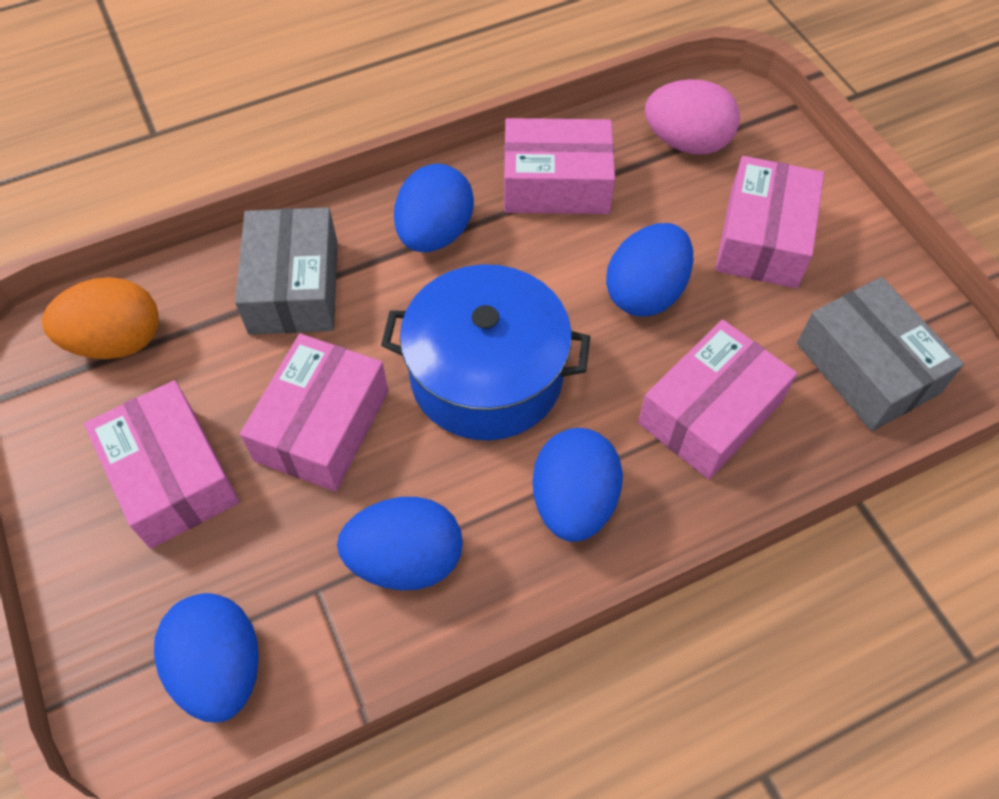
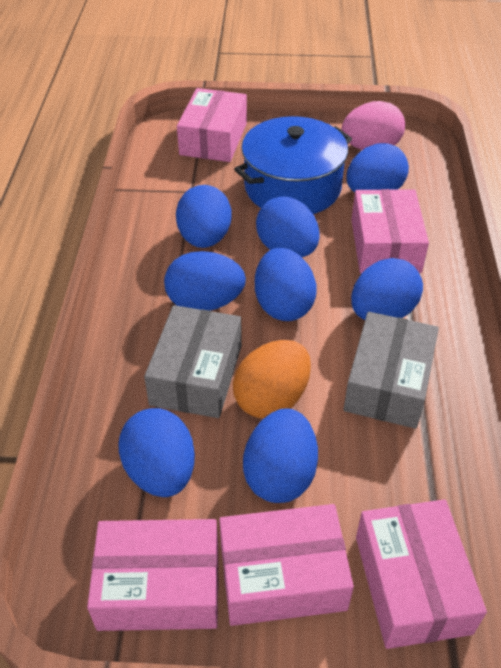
blue egg: 5 -> 8

